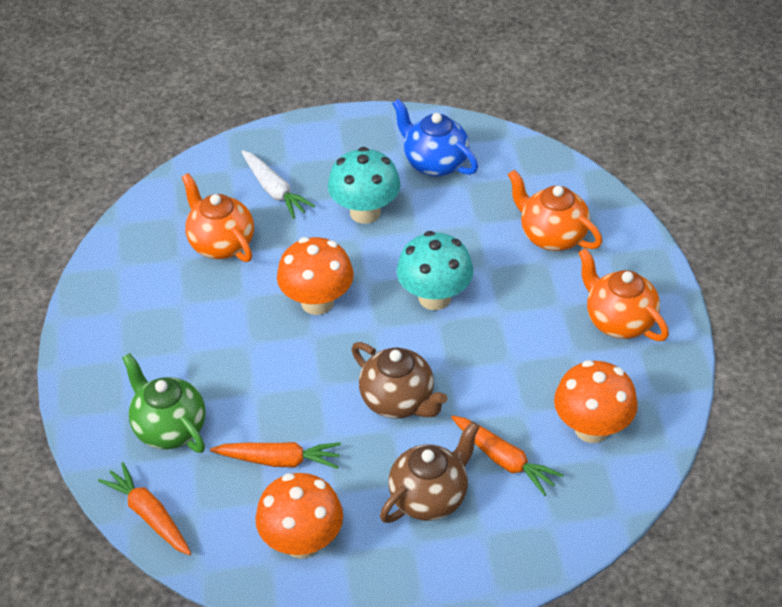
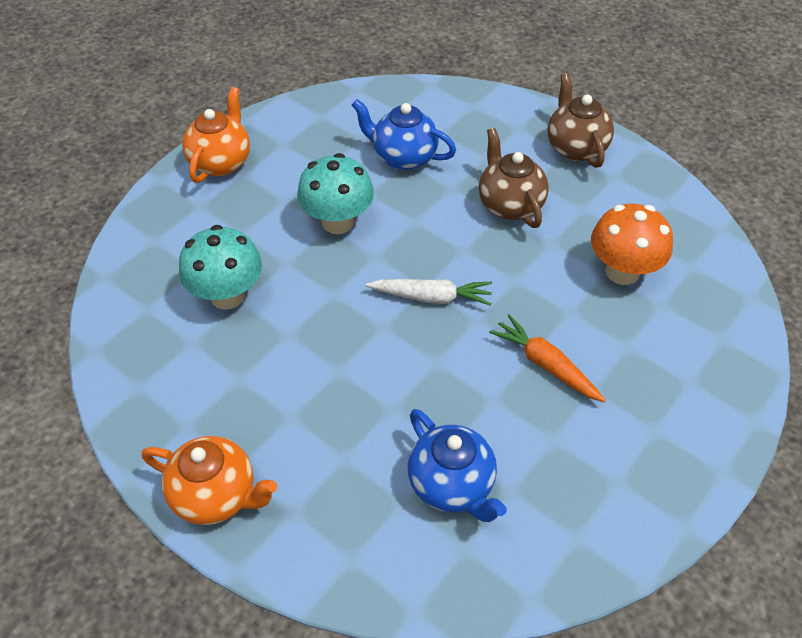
blue teapot: 1 -> 2
green teapot: 1 -> 0
orange carrot: 3 -> 1
orange mushroom: 3 -> 1
orange teapot: 3 -> 2

